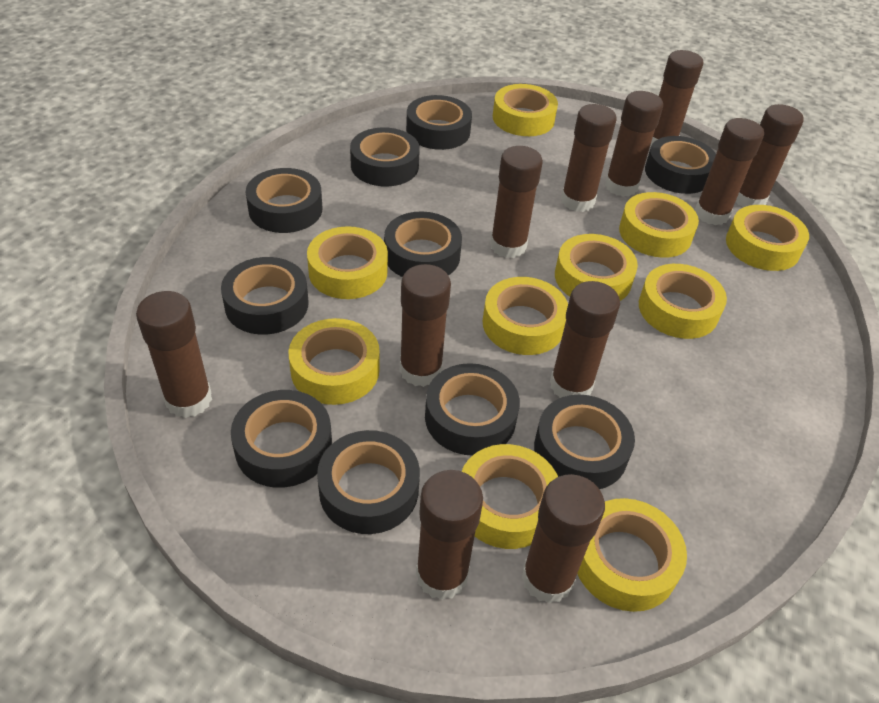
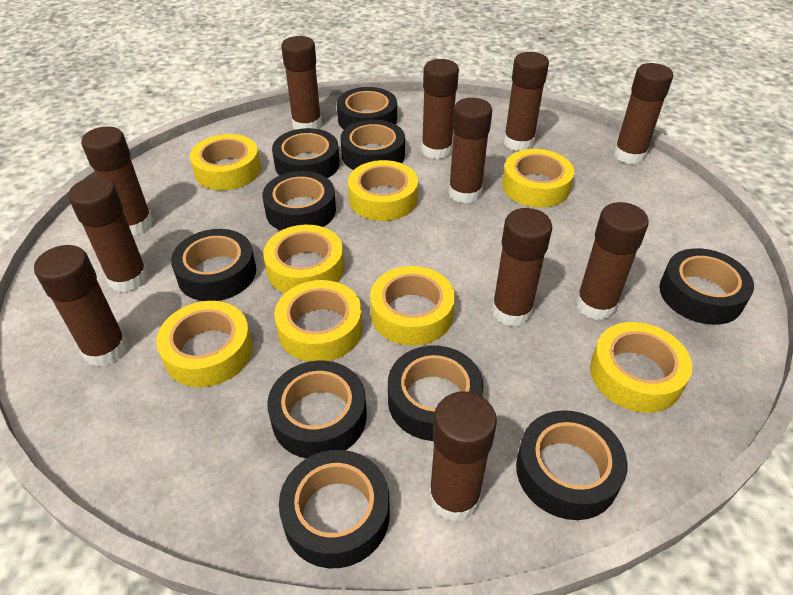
yellow tape: 10 -> 8

